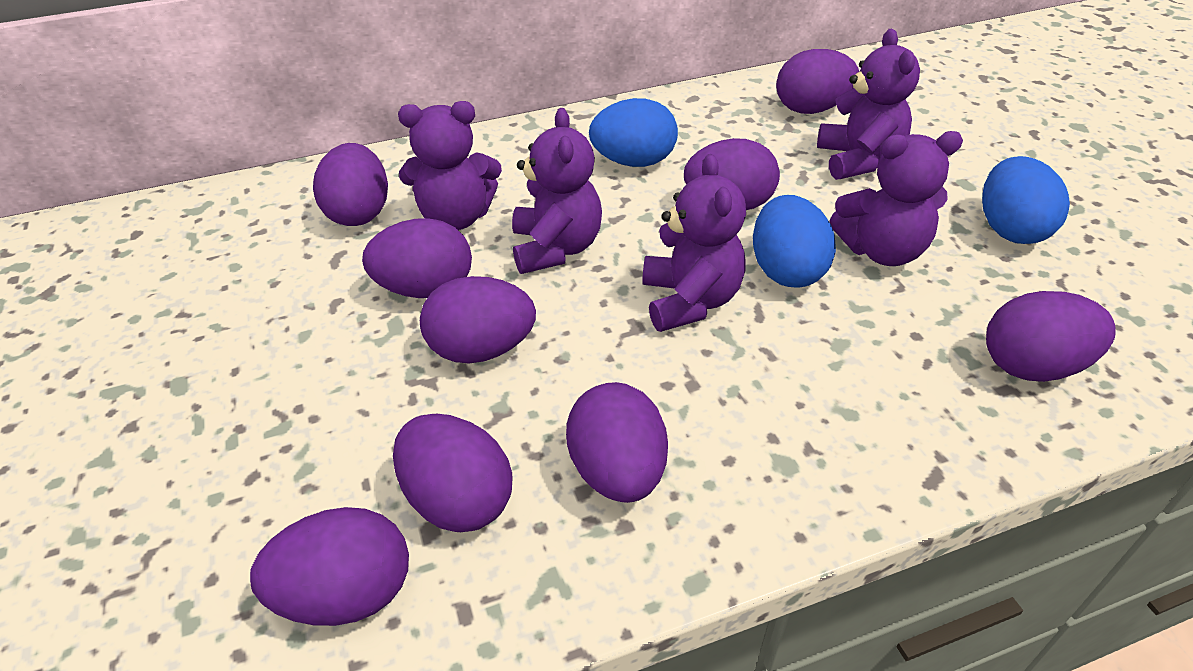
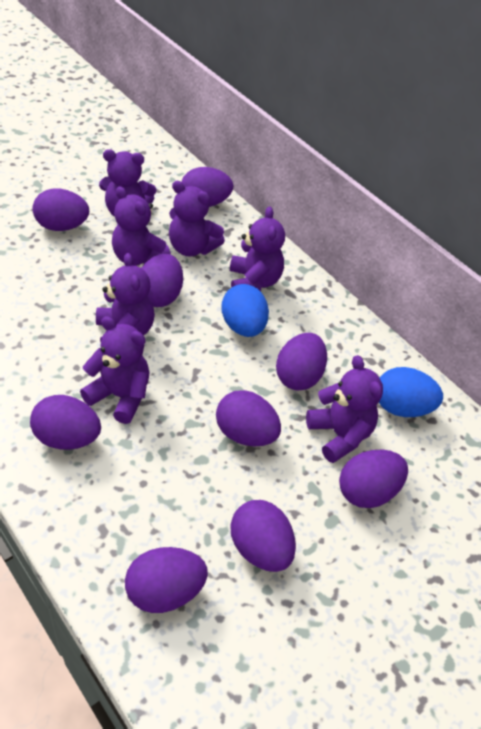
blue egg: 3 -> 2
purple teddy bear: 5 -> 7

